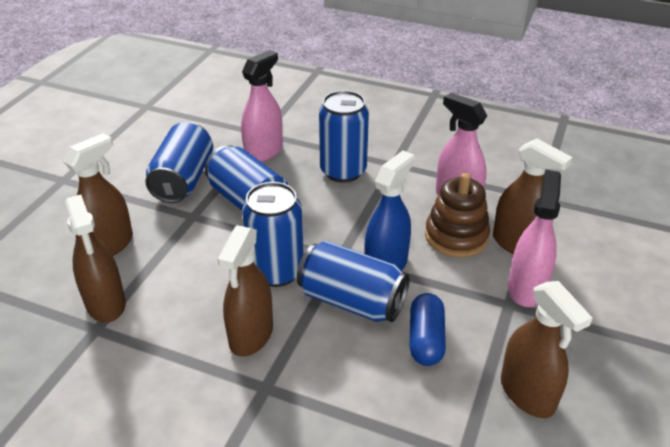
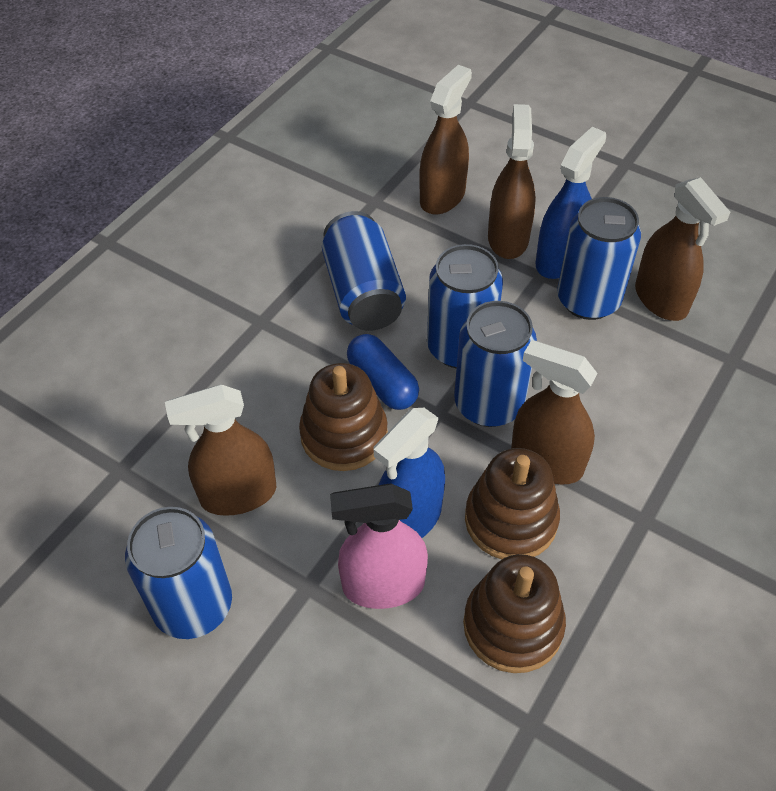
blue spray bottle: 1 -> 2
brown stacking toy: 1 -> 3
pink spray bottle: 3 -> 1

